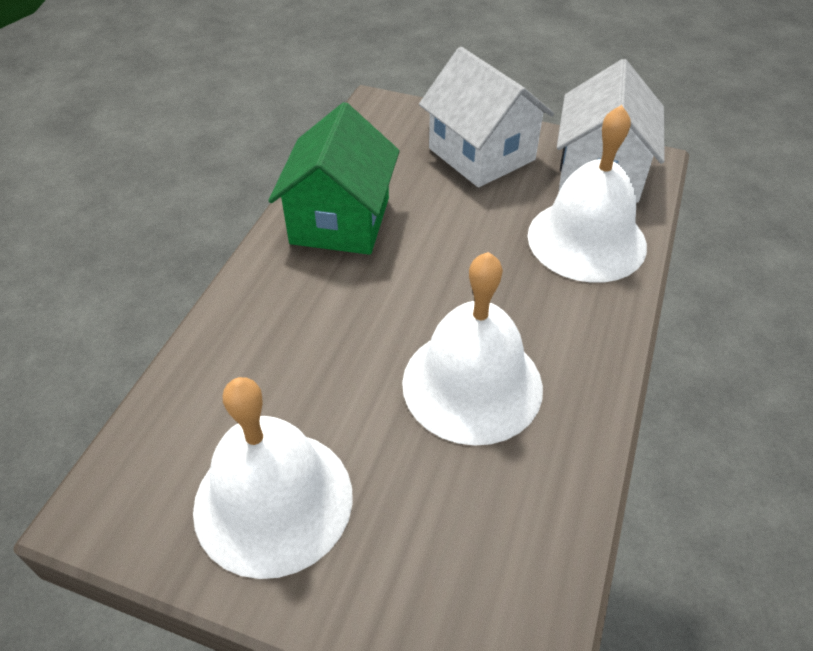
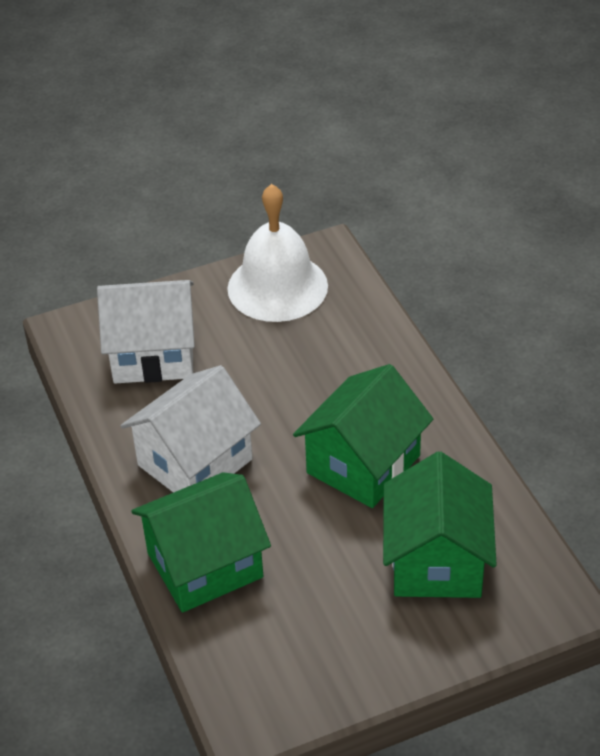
green house: 1 -> 3
white bell: 3 -> 1

